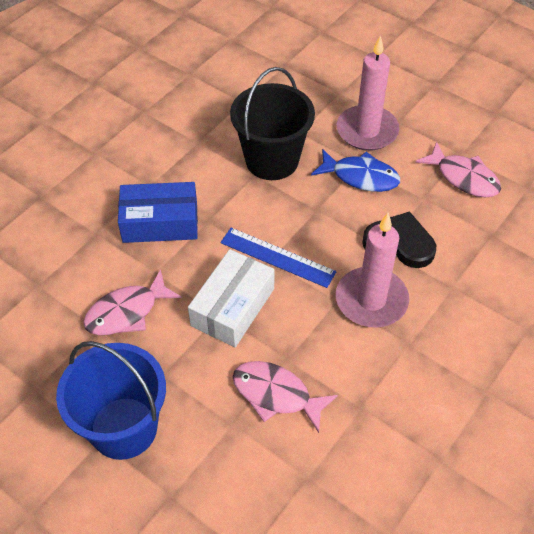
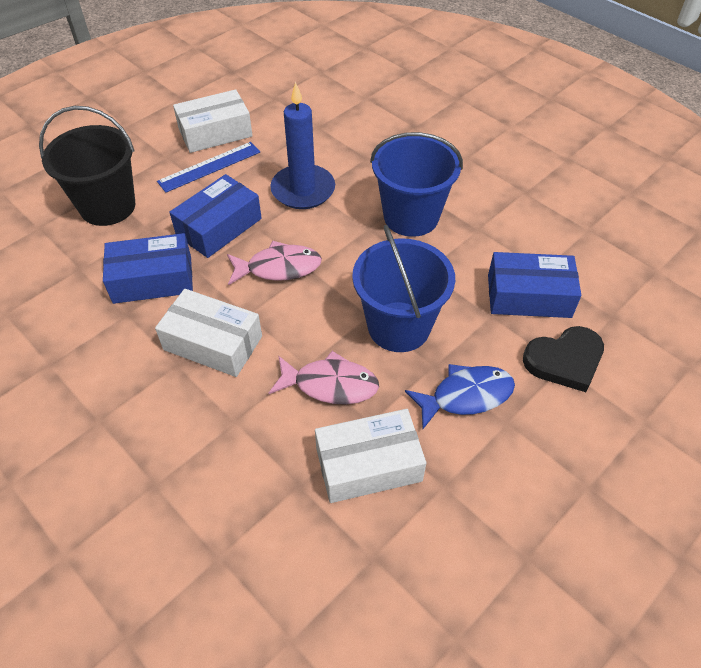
blue box: 1 -> 3
blue bucket: 1 -> 2
blue candle: 0 -> 1
pink candle: 2 -> 0
pink fish: 3 -> 2
white box: 1 -> 3

